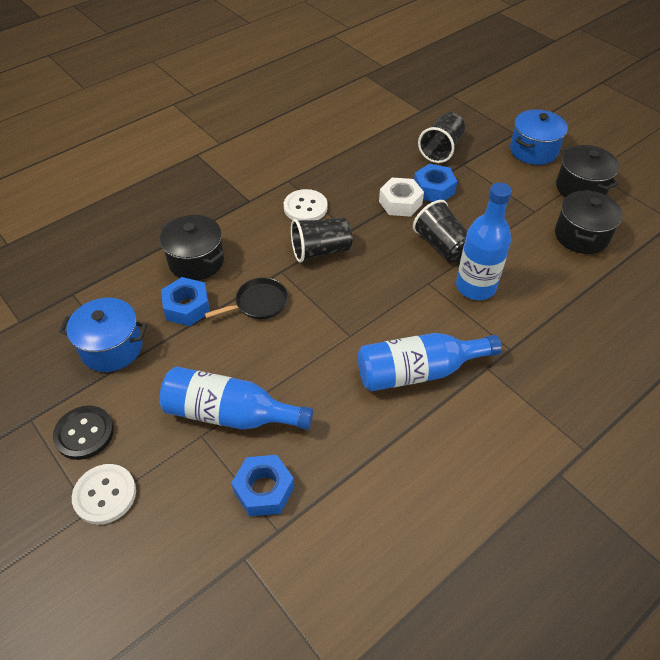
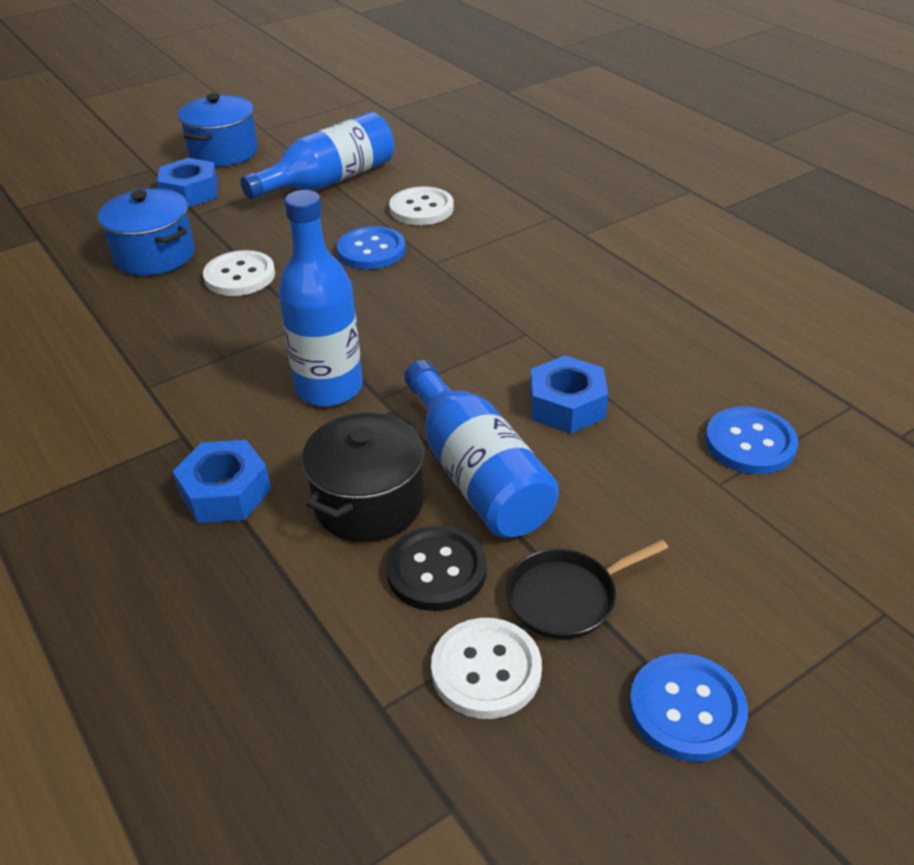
black cup: 3 -> 0
black pot: 3 -> 1
blue button: 0 -> 3
white button: 2 -> 3
white nut: 1 -> 0

